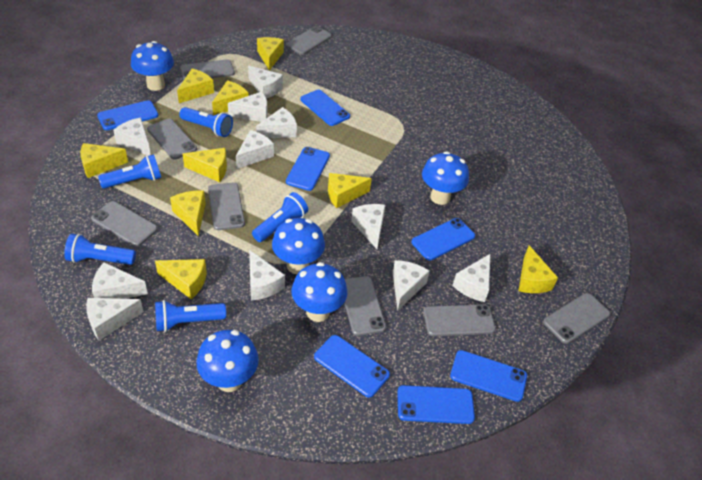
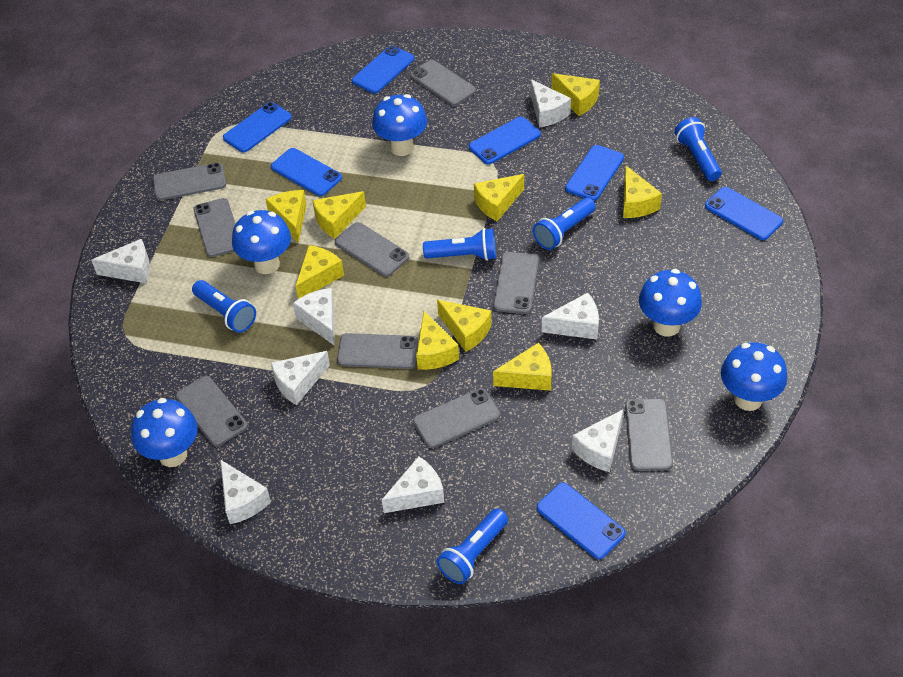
grey phone: 8 -> 9
white cheese: 11 -> 8

